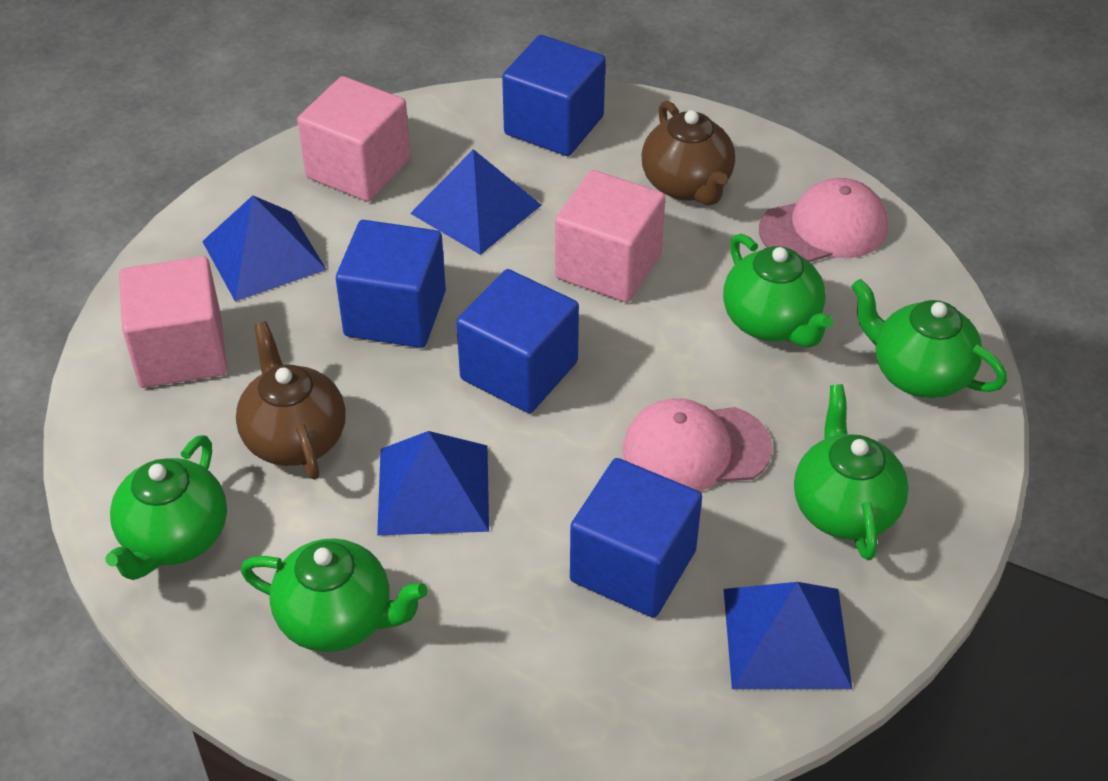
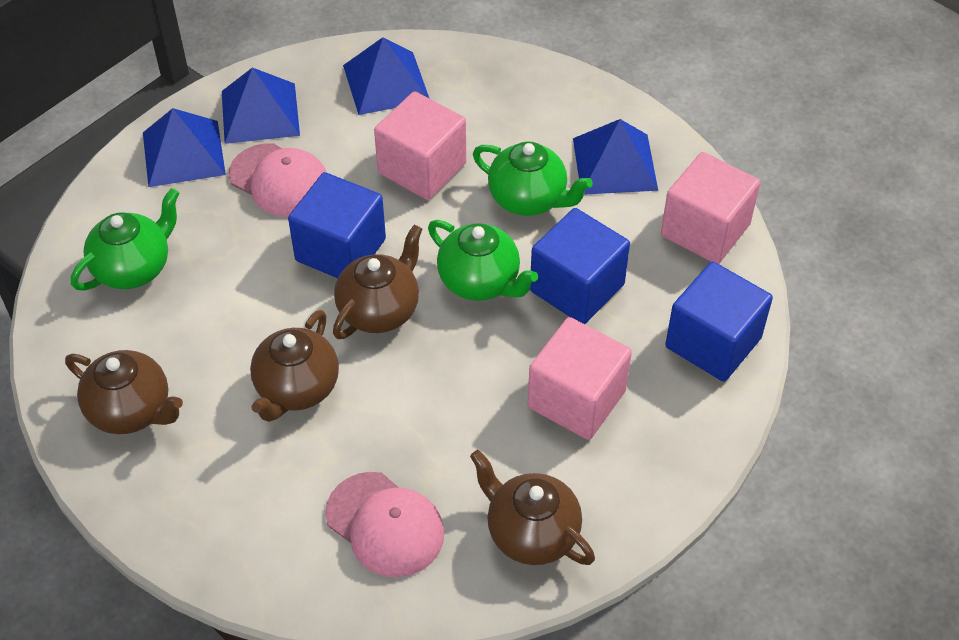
blue cube: 4 -> 3
brown teapot: 2 -> 4
green teapot: 5 -> 3

